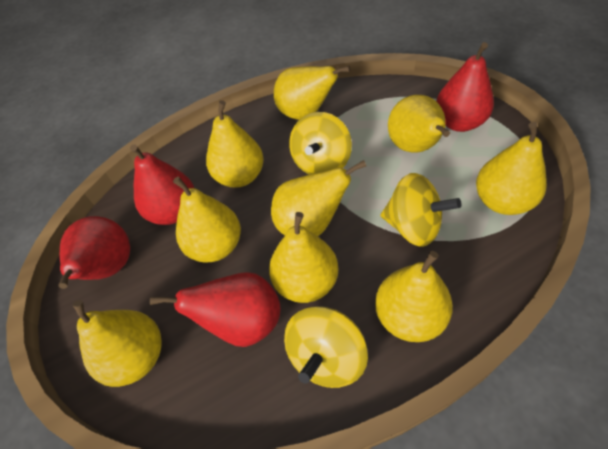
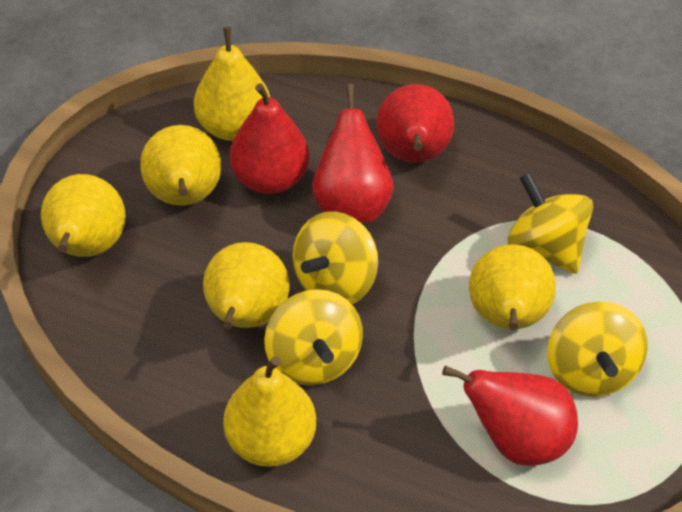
yellow pear: 9 -> 6
yellow spinning top: 3 -> 4

